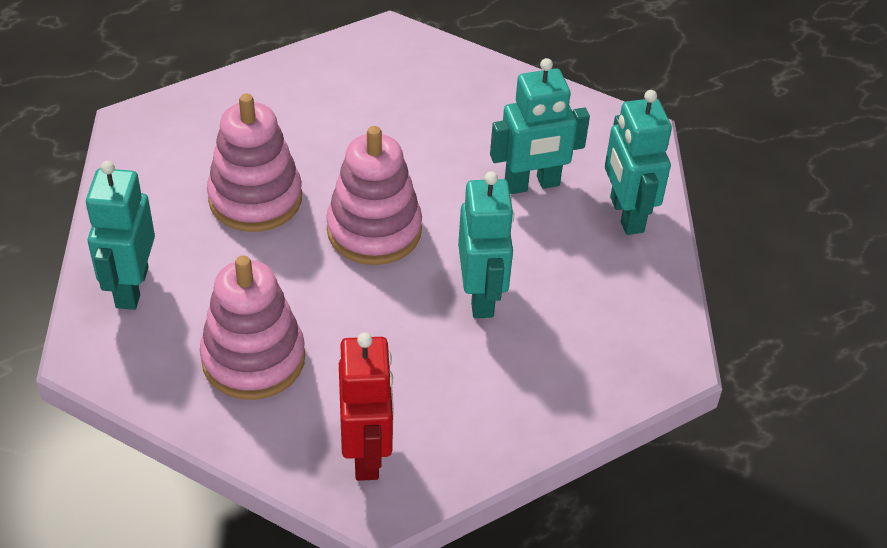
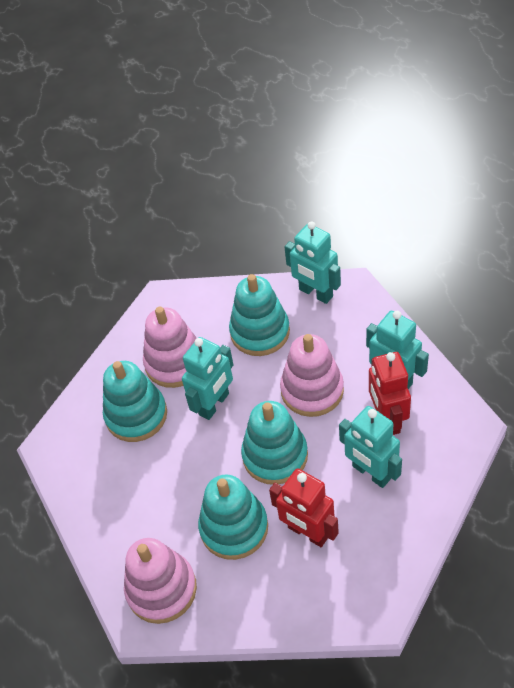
red robot: 1 -> 2
turquoise stacking toy: 0 -> 4

